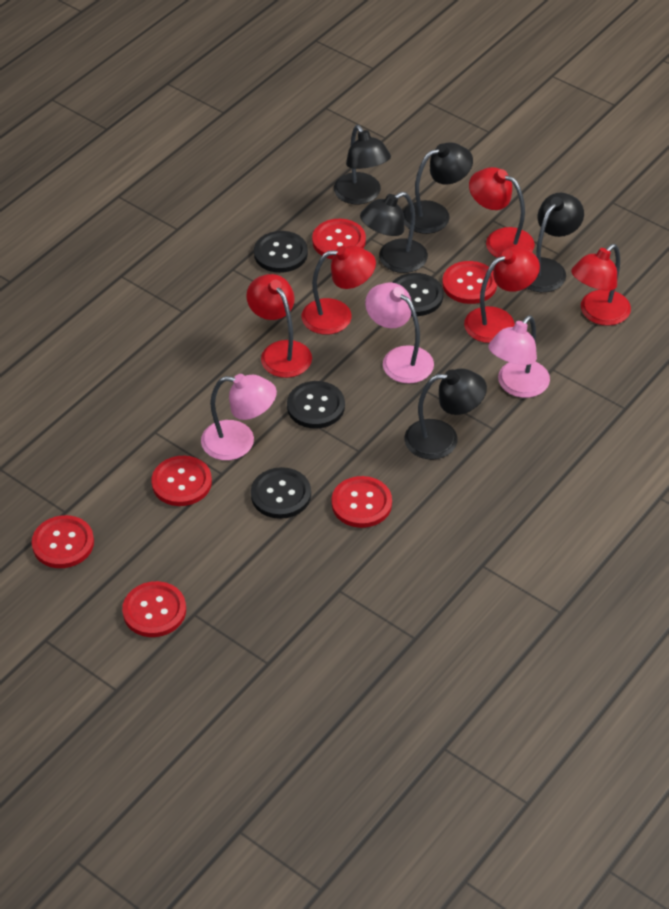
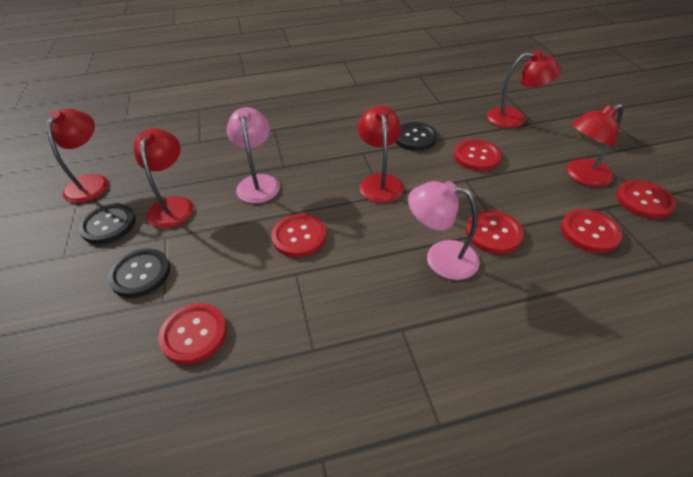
black button: 4 -> 3
black lamp: 5 -> 0
pink lamp: 3 -> 2

